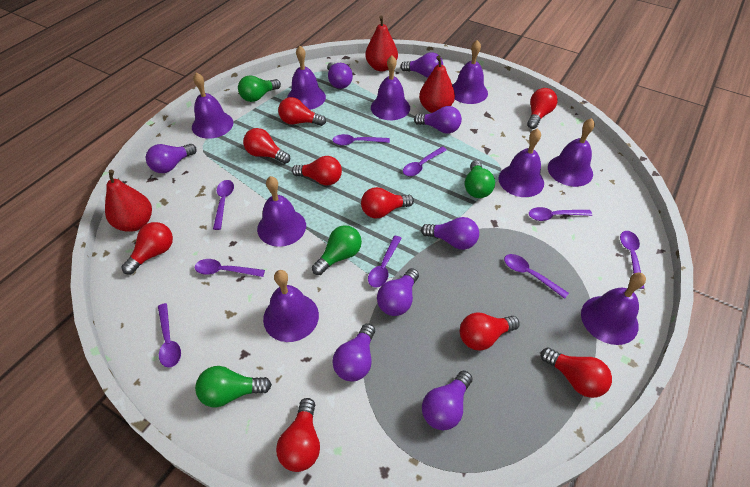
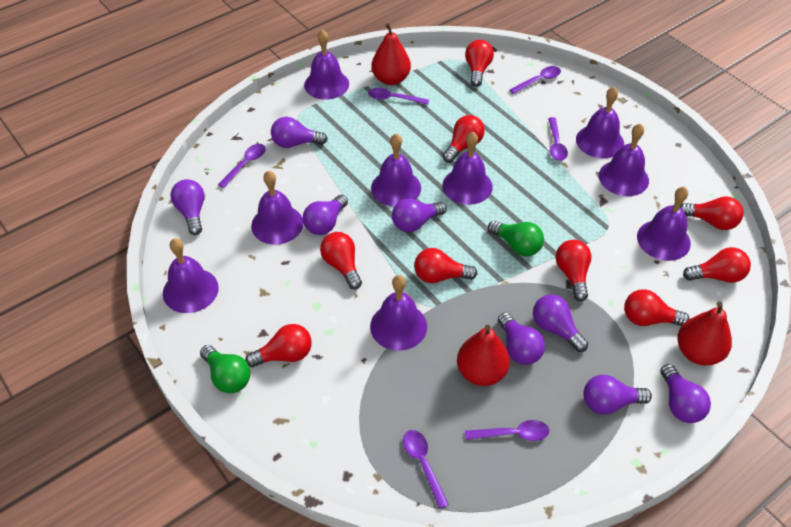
green light bulb: 4 -> 2
purple spoon: 9 -> 6

